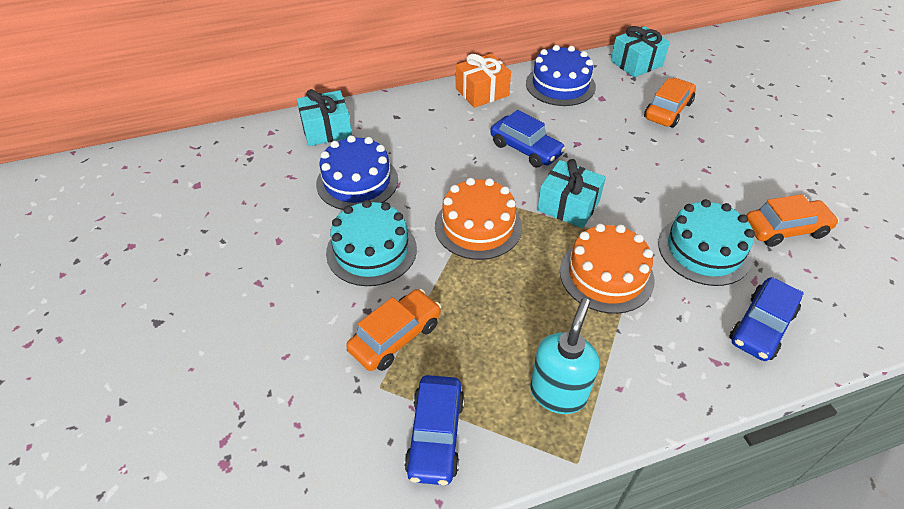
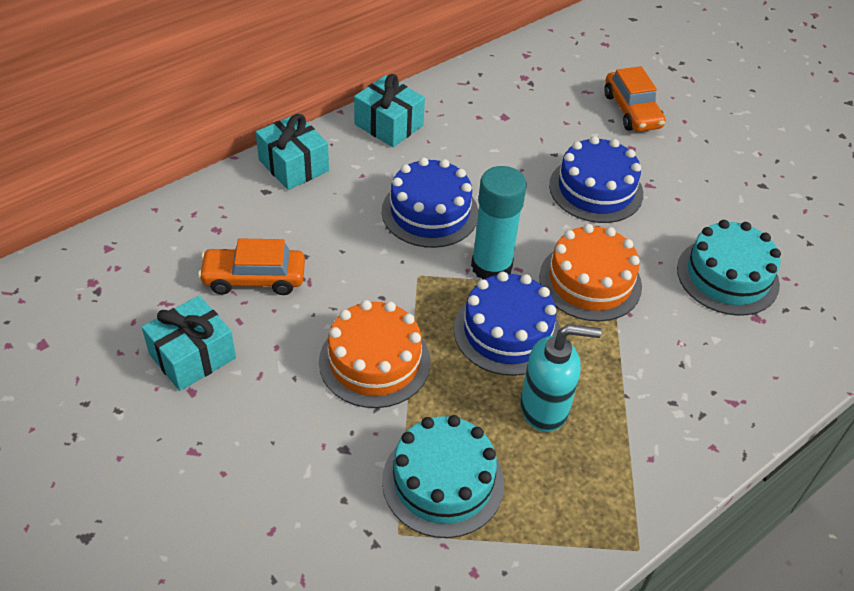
blue cake: 2 -> 3
blue car: 3 -> 0
orange car: 3 -> 2
orange gift: 1 -> 0
turquoise glue stick: 0 -> 1

